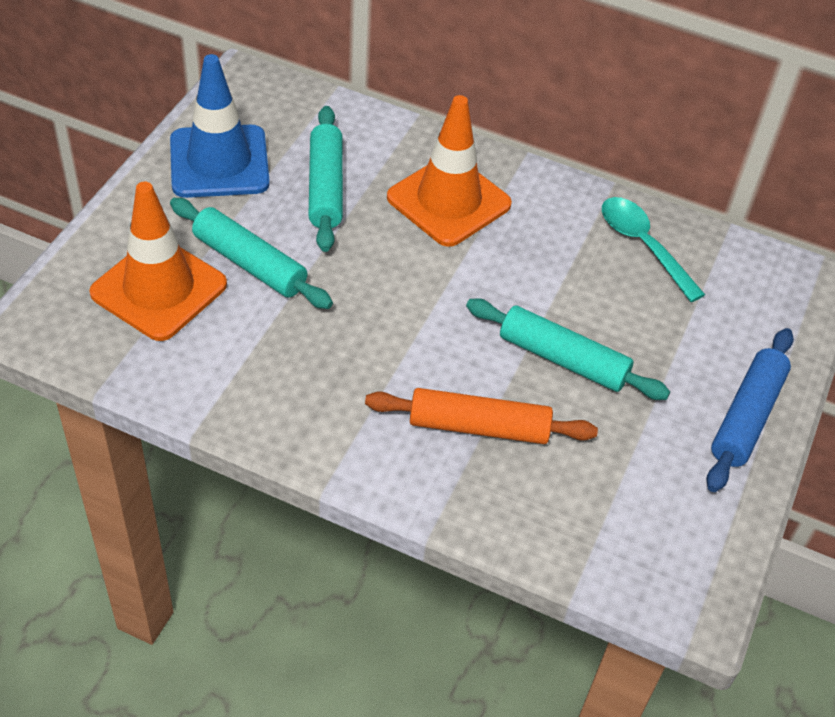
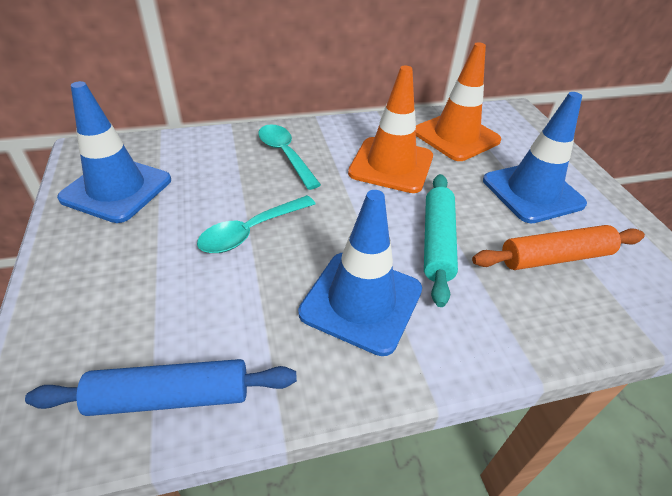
blue traffic cone: 1 -> 3
turquoise rolling pin: 3 -> 1
turquoise spoon: 1 -> 2

